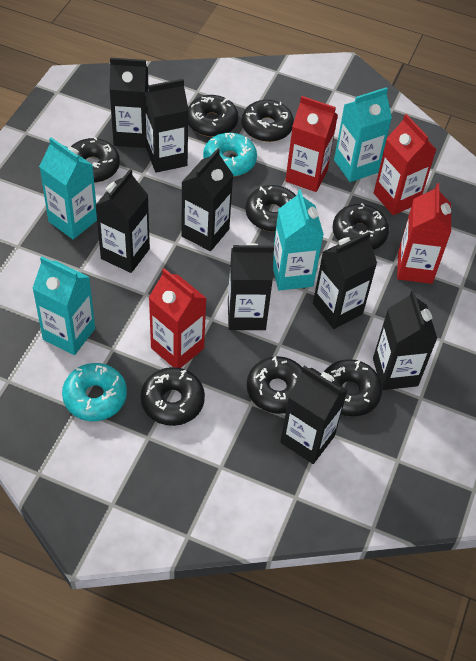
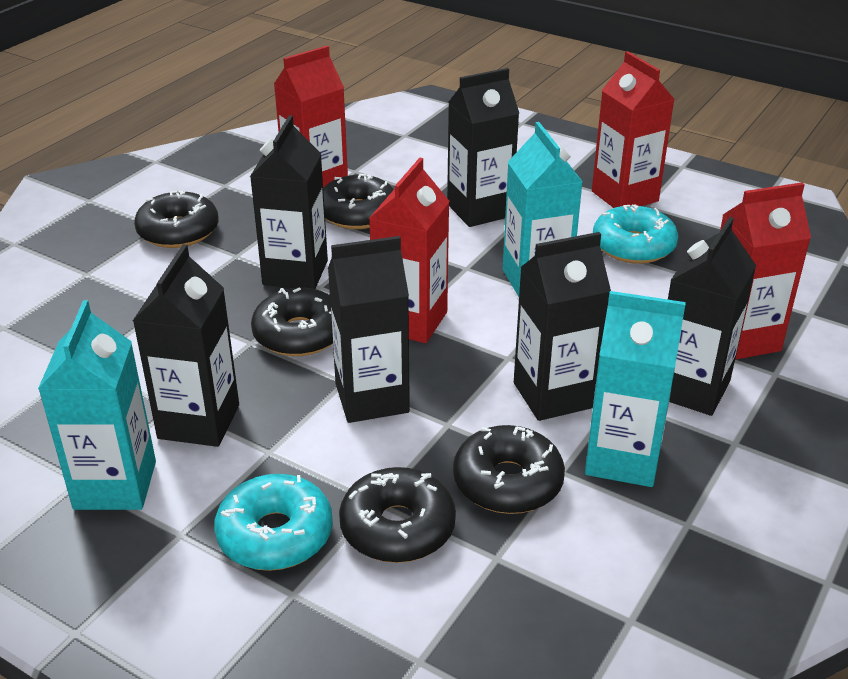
black carton: 8 -> 6
black donut: 8 -> 5
turquoise carton: 4 -> 3

